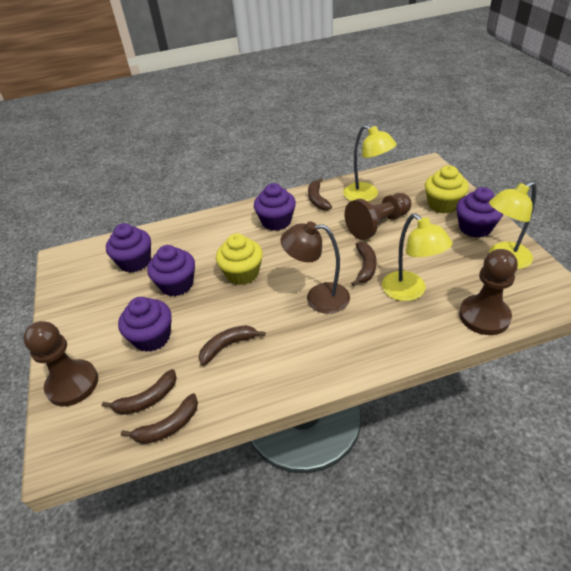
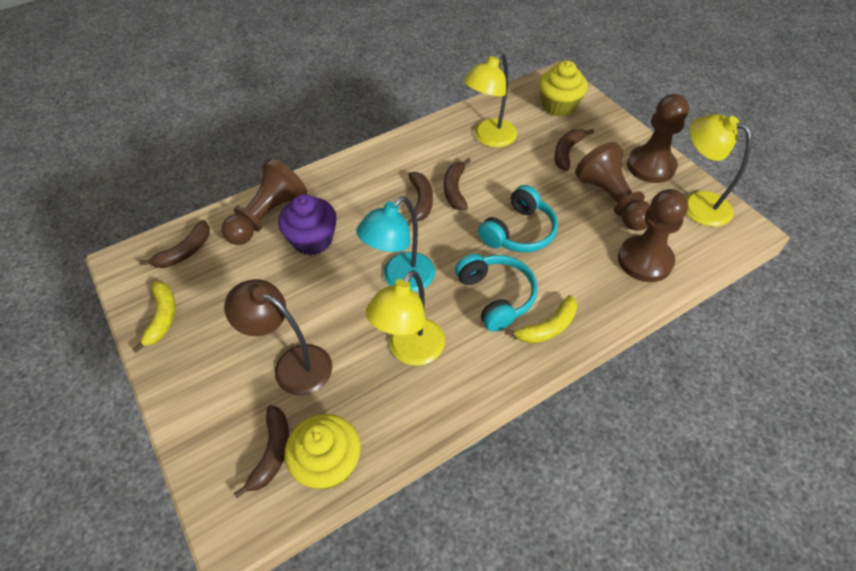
brown pawn: 3 -> 4
purple cupcake: 5 -> 1
turquoise headphones: 0 -> 2
turquoise lamp: 0 -> 1
yellow banana: 0 -> 2

